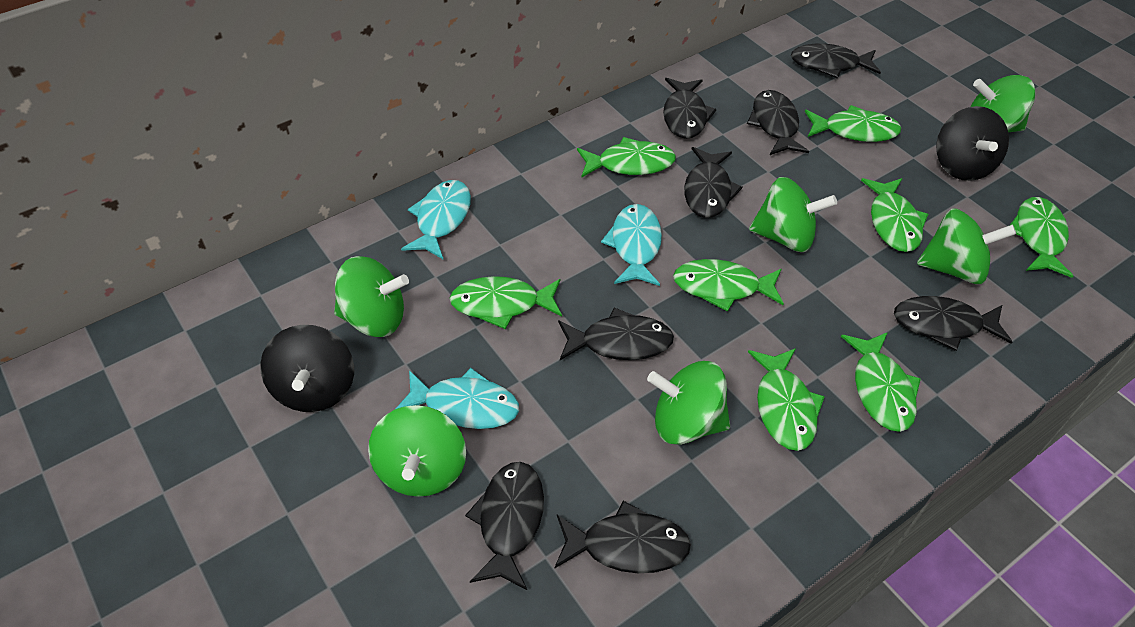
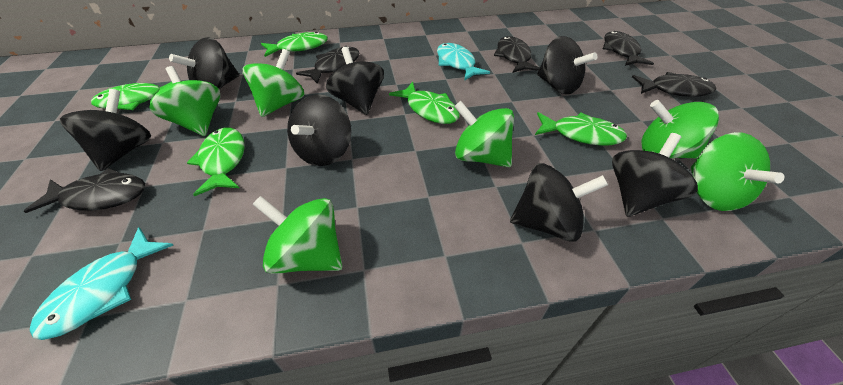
black fish: 8 -> 5
black spinning top: 2 -> 7
green fish: 8 -> 5
turquoise fish: 3 -> 2

